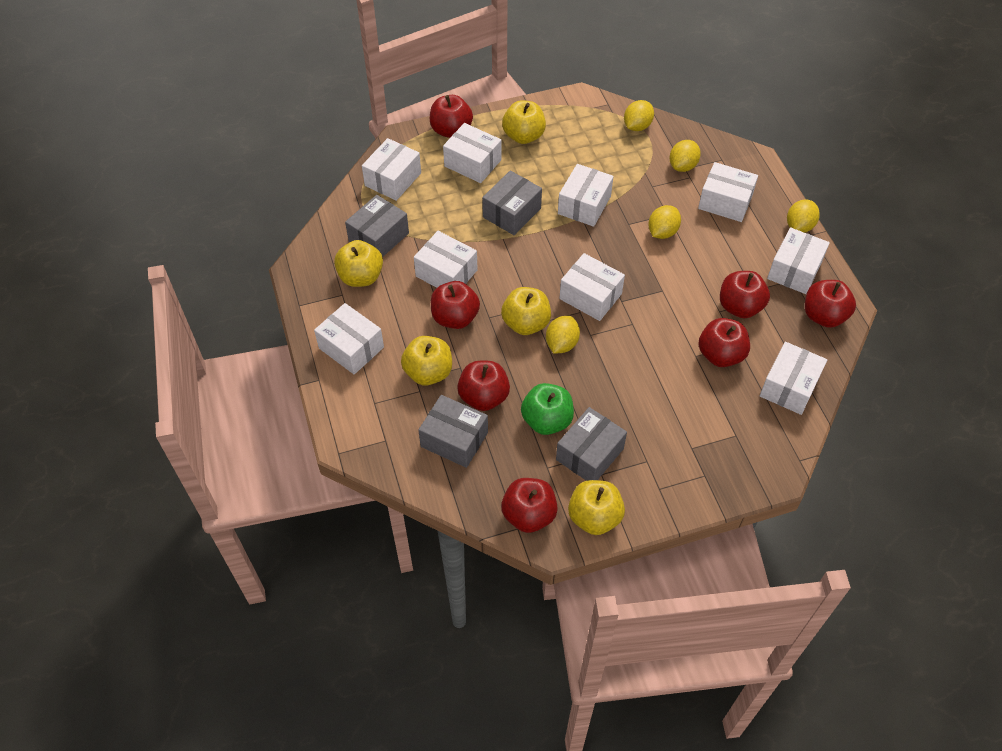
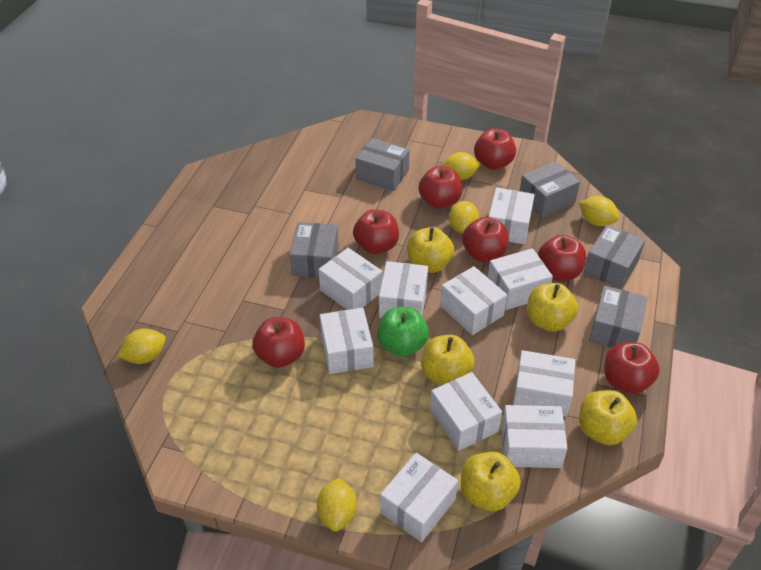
grey box: 4 -> 5
white box: 9 -> 10

